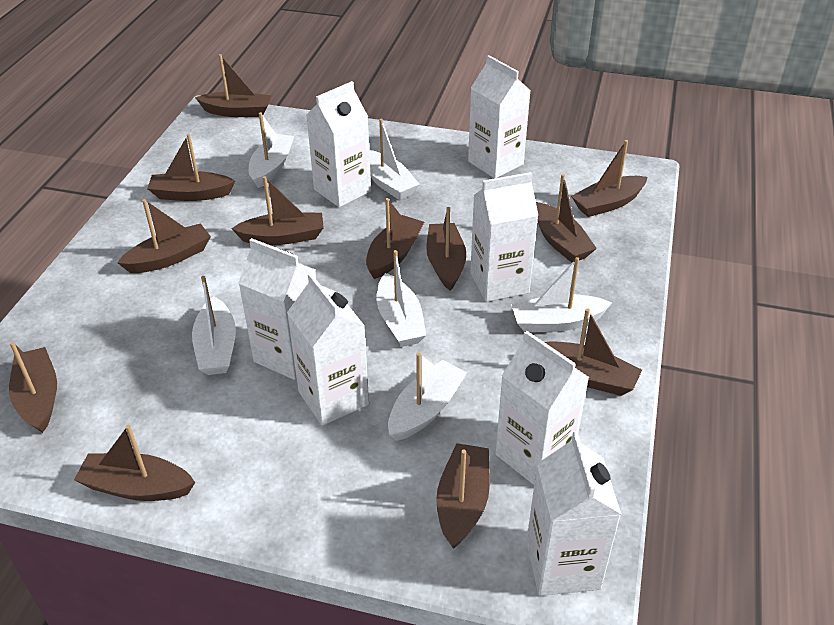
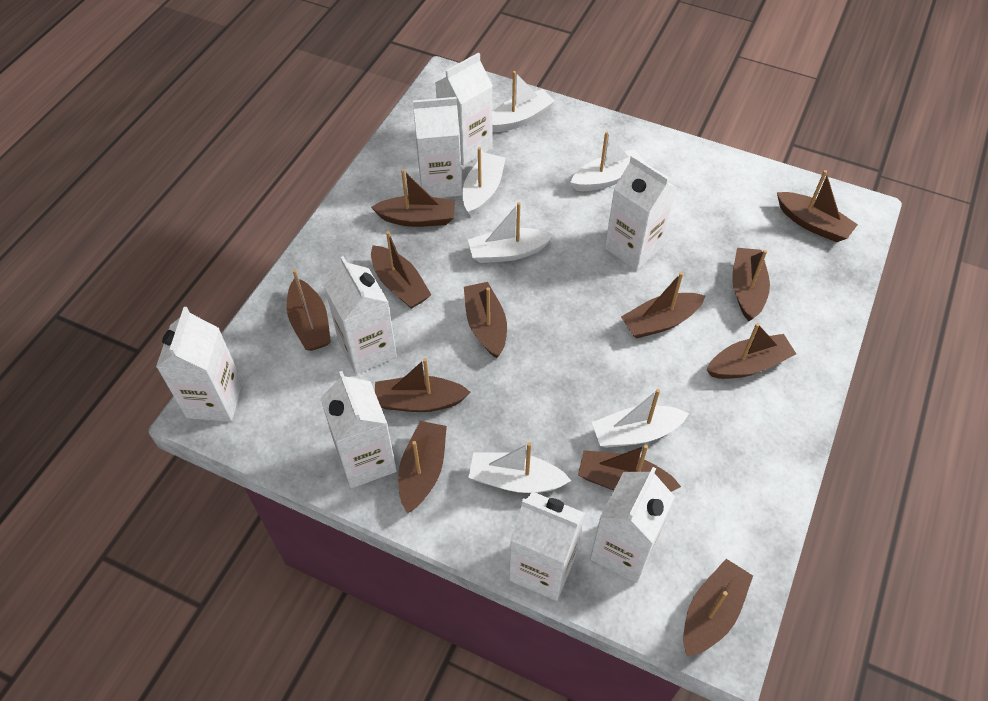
white carton: 7 -> 8

